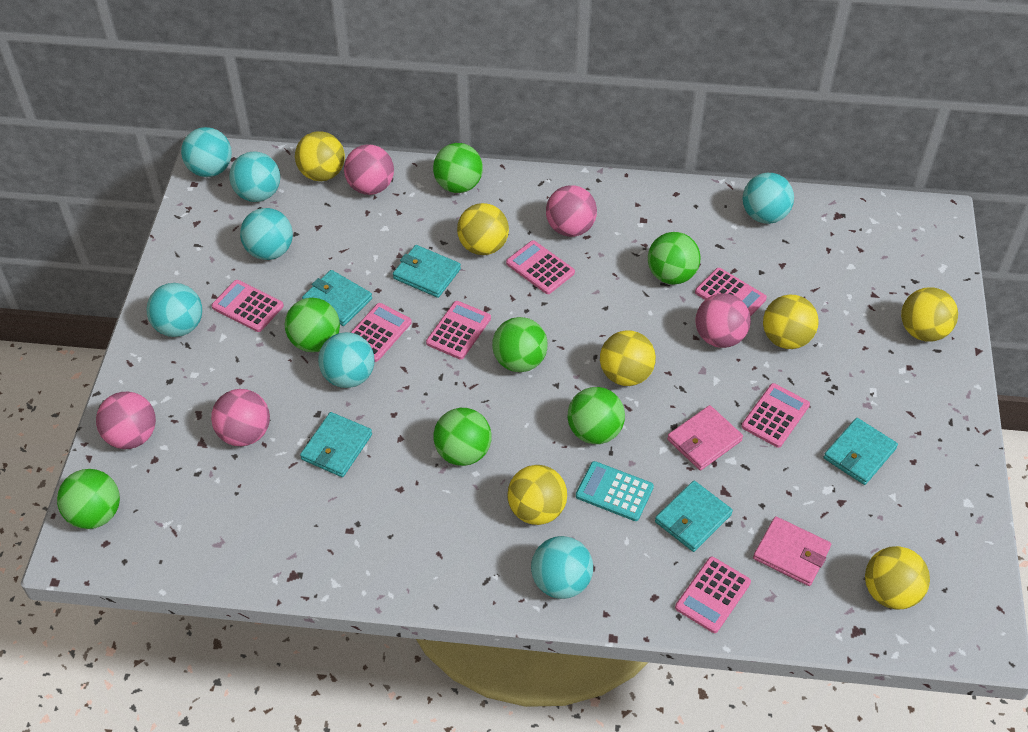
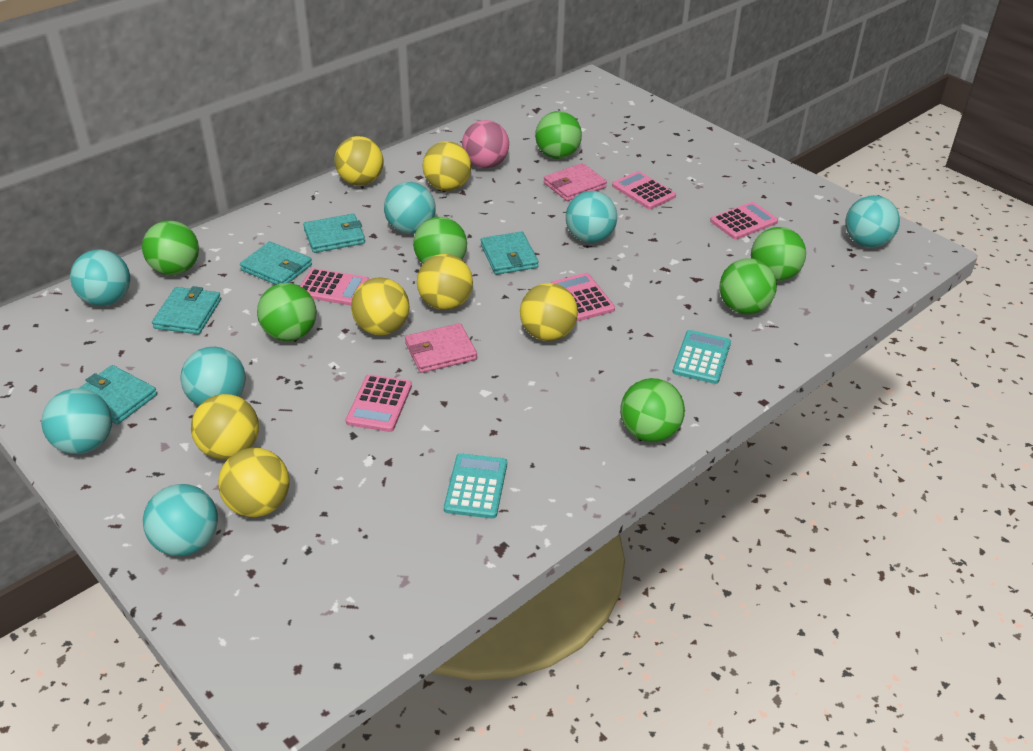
pink ball: 5 -> 1
pink calculator: 7 -> 5
turquoise calculator: 1 -> 2

